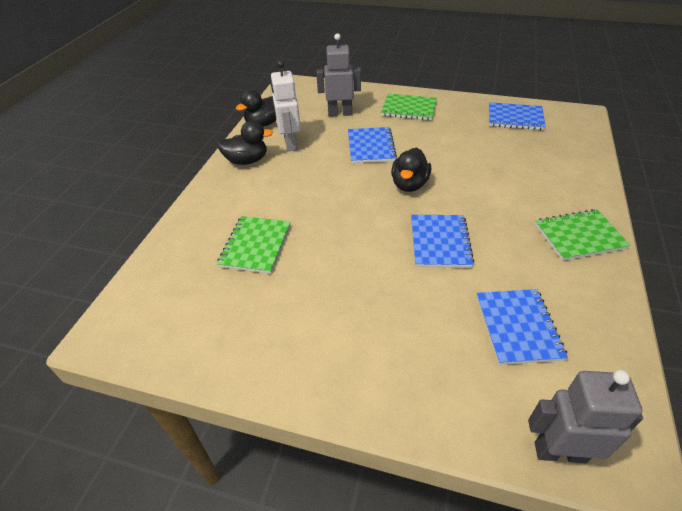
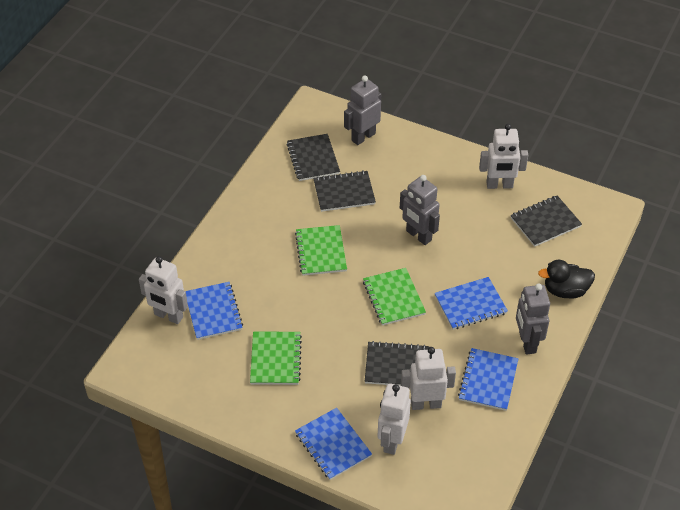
black duck: 3 -> 1
black notebook: 0 -> 4
grey robot: 2 -> 3
white robot: 1 -> 4

